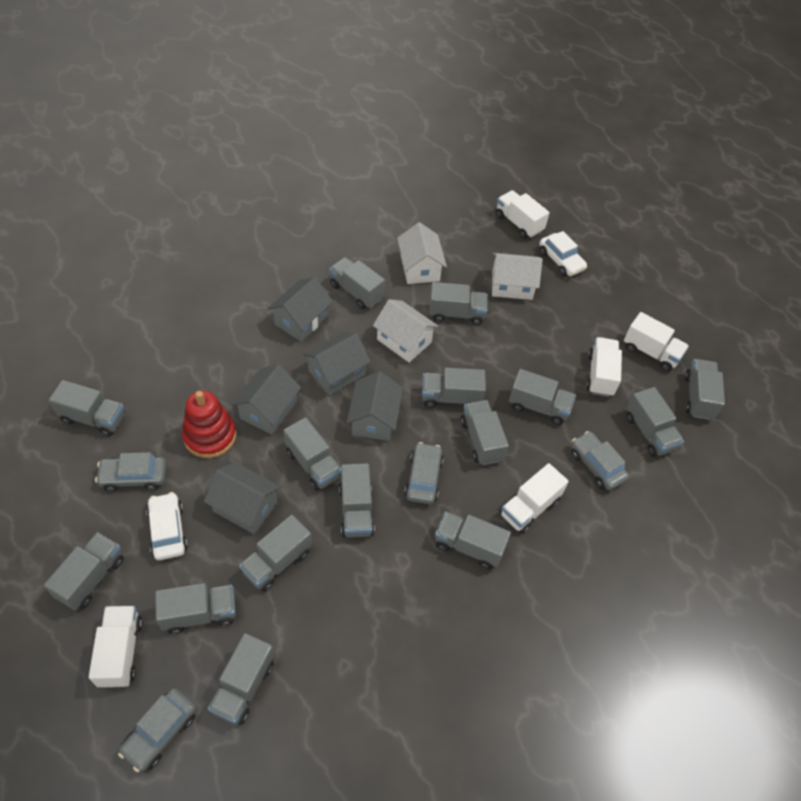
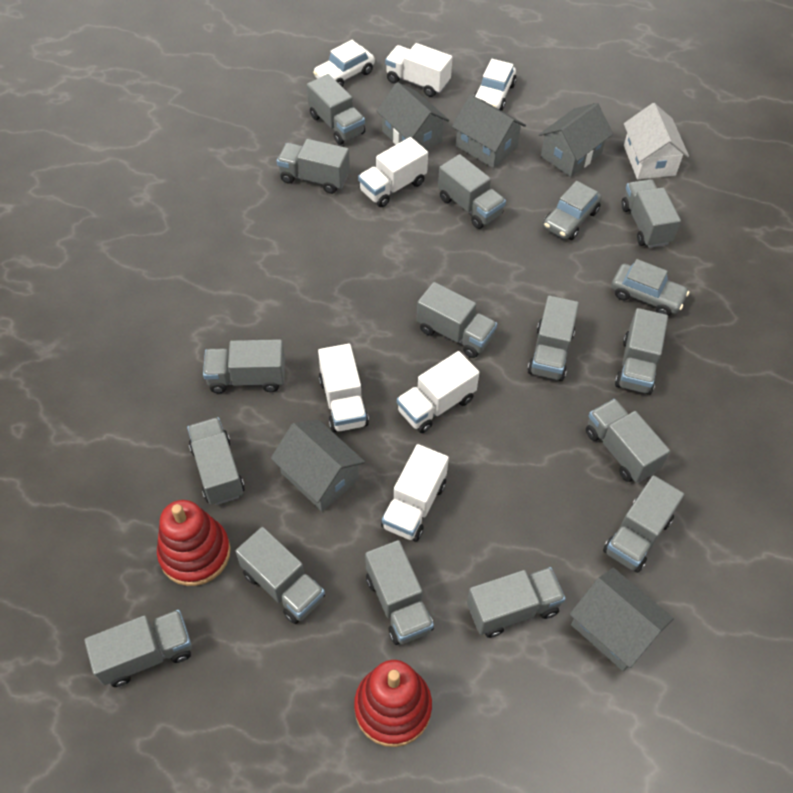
grey car: 4 -> 2
red stacking toy: 1 -> 2
white house: 3 -> 1

